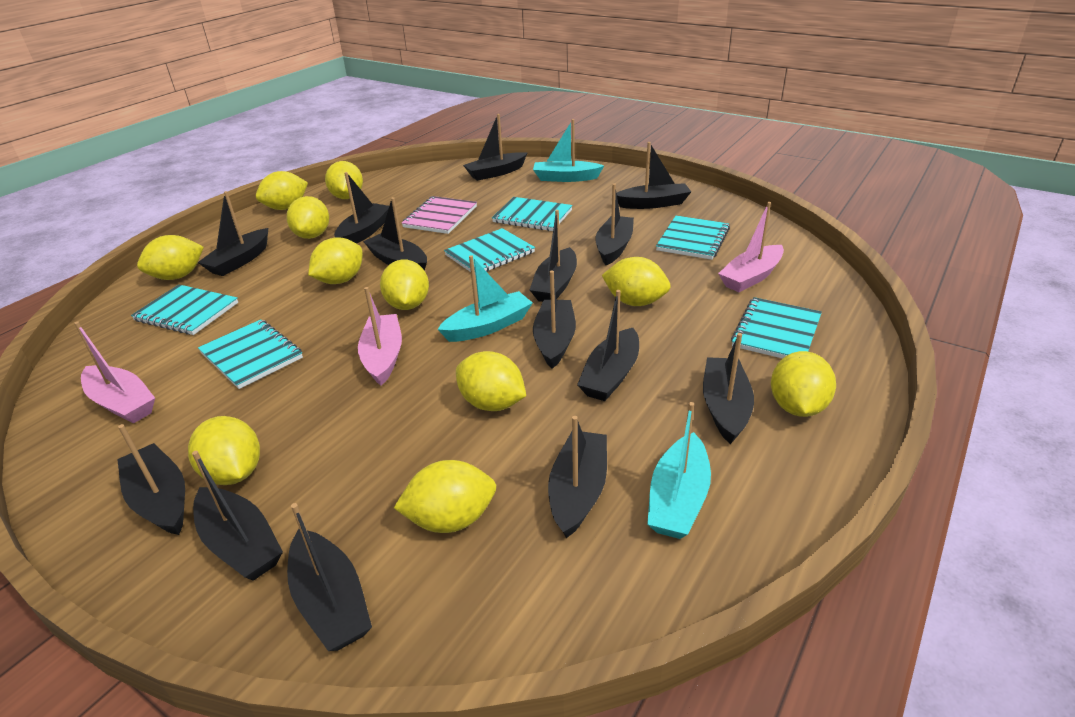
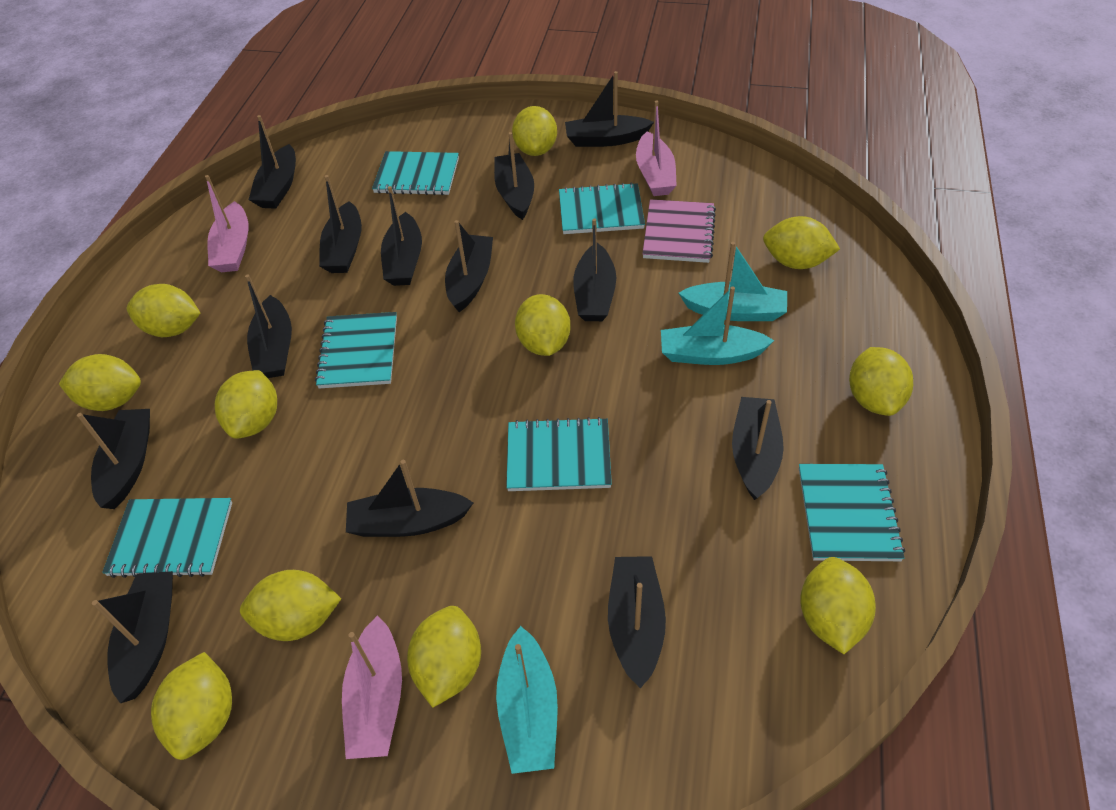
black boat: 14 -> 13

